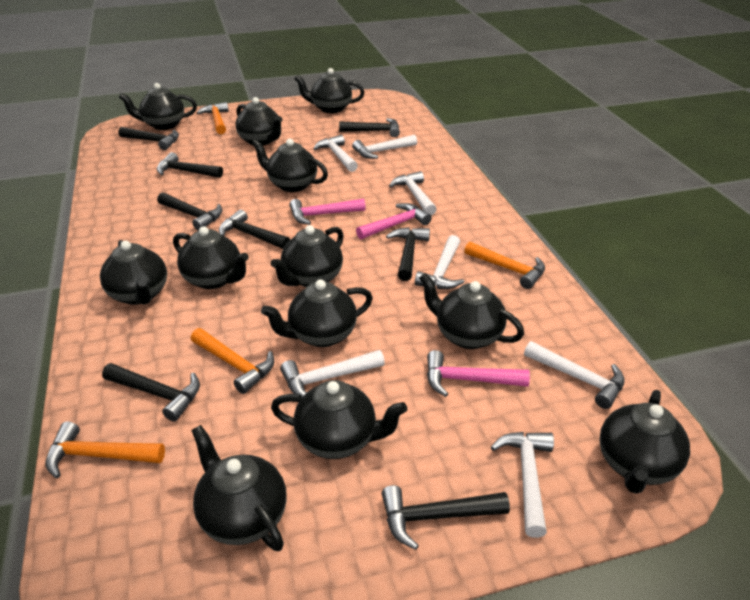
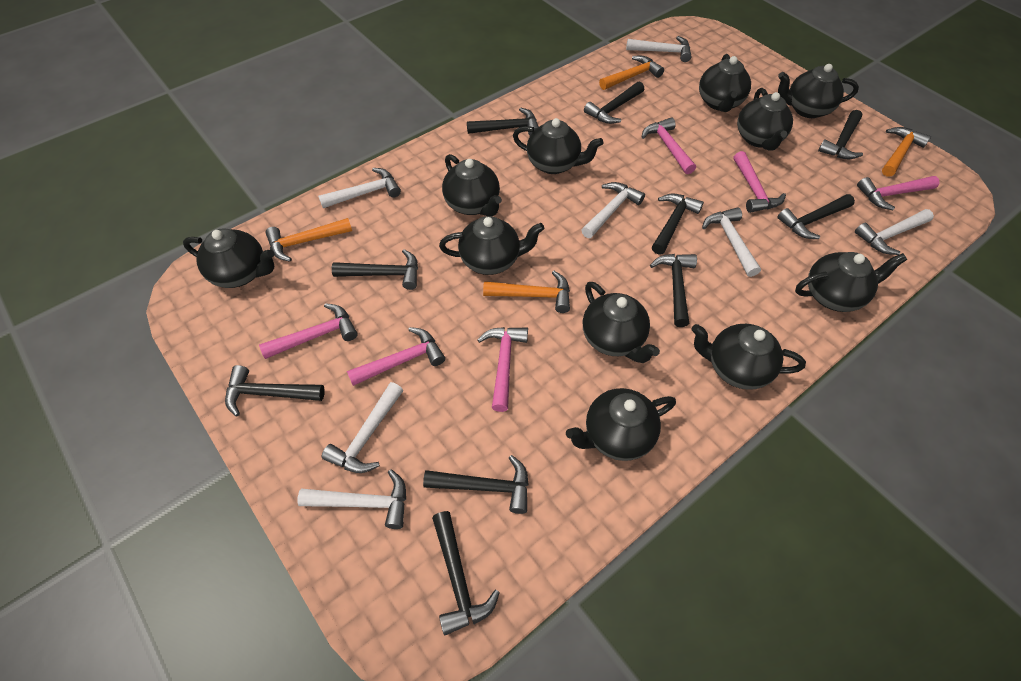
black hammer: 8 -> 10
black teapot: 12 -> 11
pink hammer: 3 -> 6

